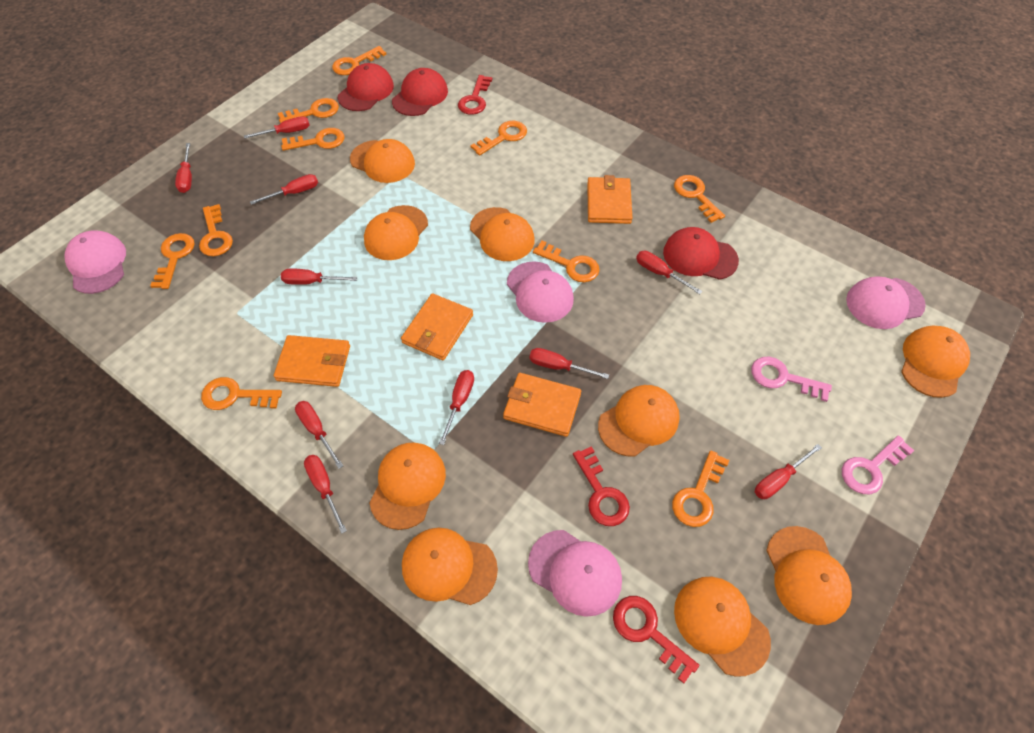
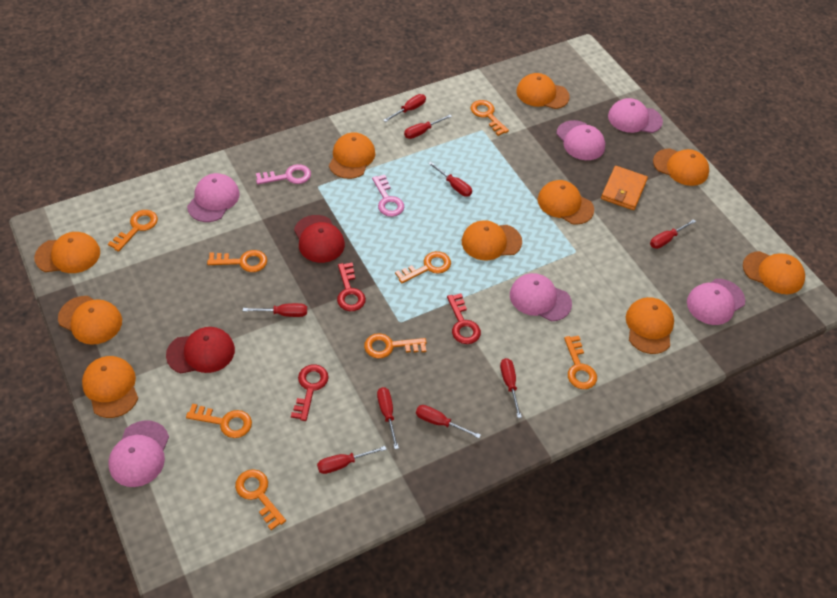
orange cap: 9 -> 10
orange key: 10 -> 8
orange wallet: 4 -> 1
pink cap: 4 -> 6
red cap: 3 -> 2
red screwdriver: 10 -> 9

